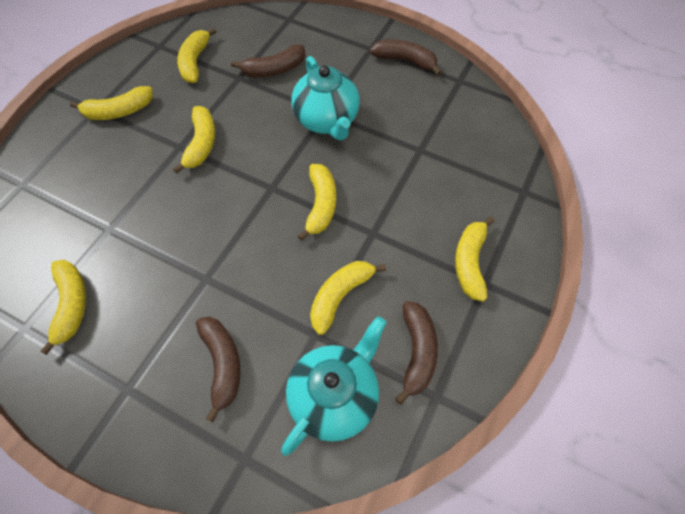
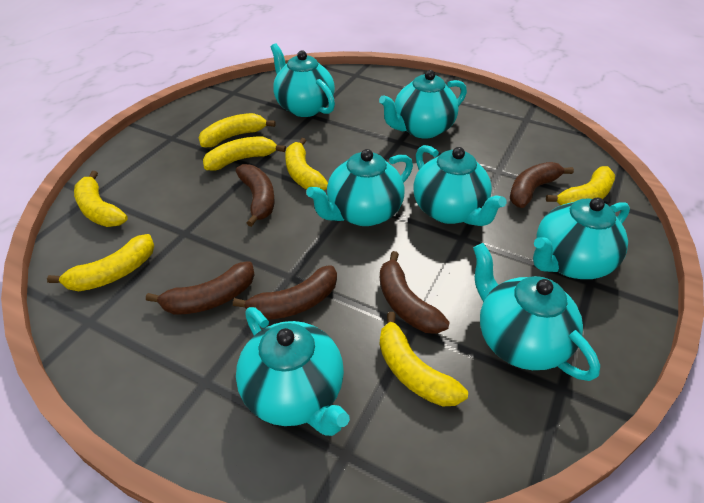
brown banana: 4 -> 5
turquoise teapot: 2 -> 7

